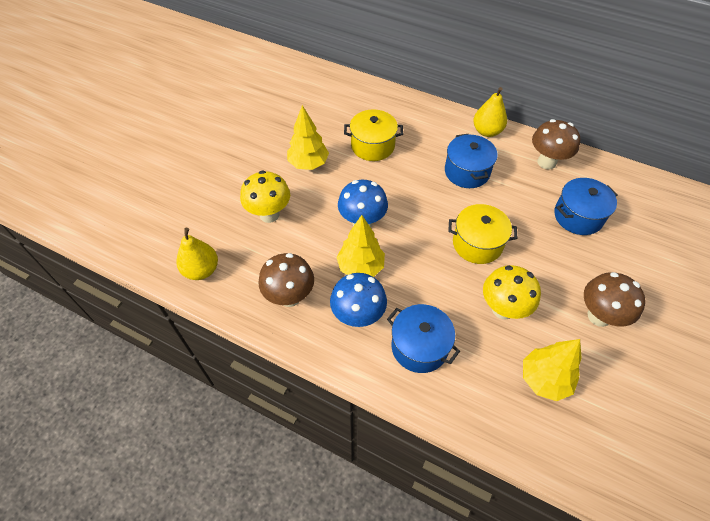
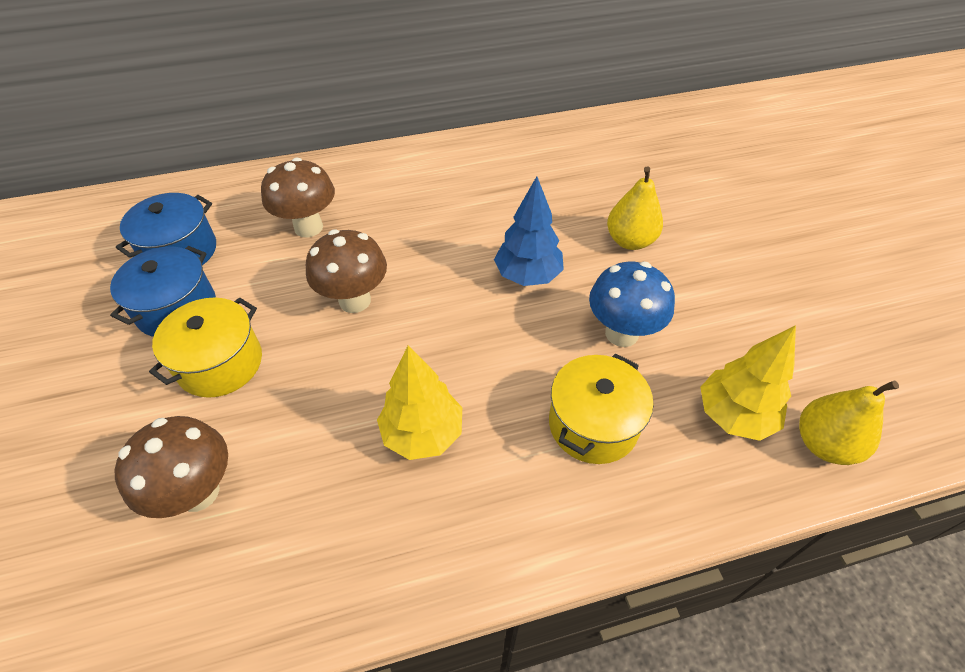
blue mushroom: 2 -> 1
blue pot: 3 -> 2
blue tree: 0 -> 1
yellow mushroom: 2 -> 0
yellow tree: 3 -> 2

